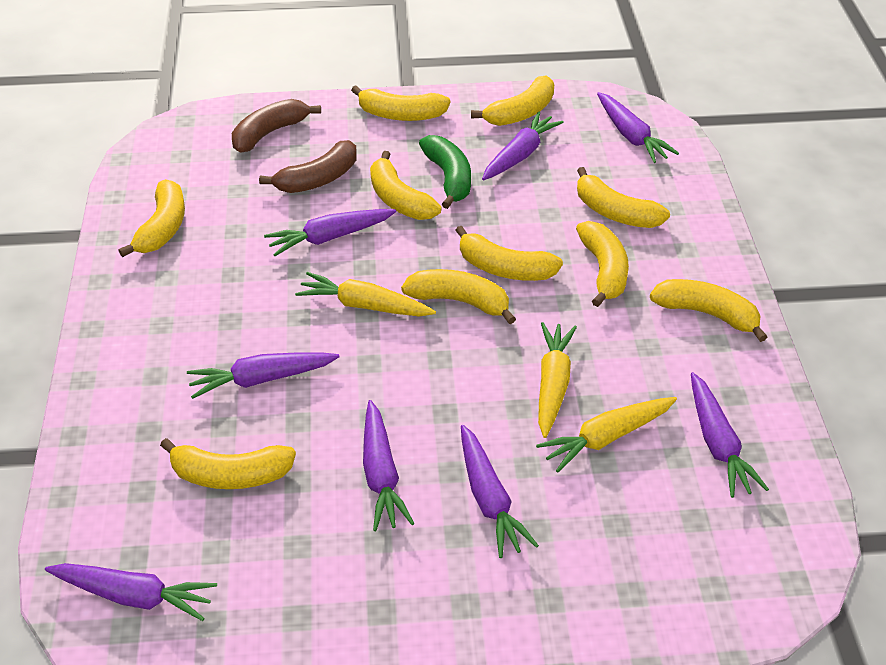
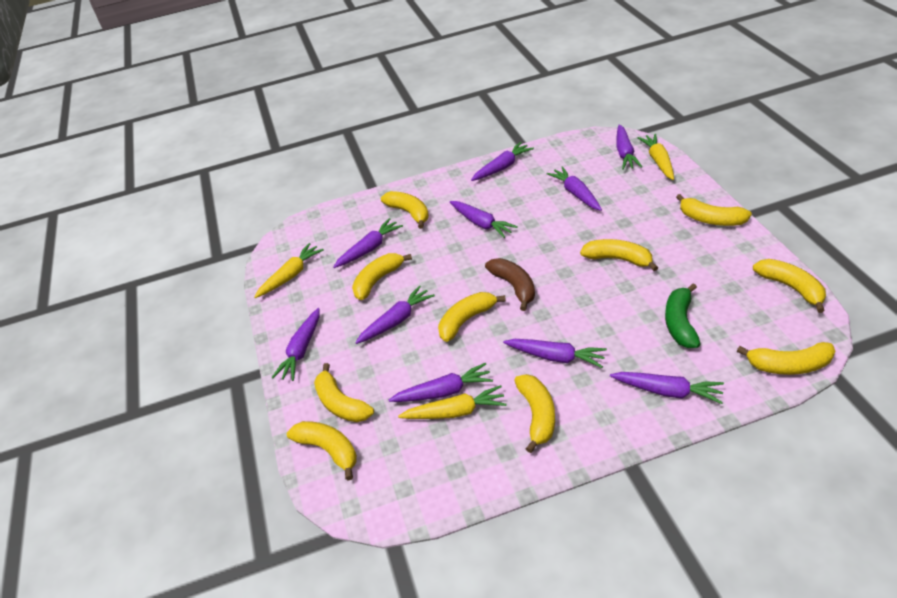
brown banana: 2 -> 1
purple carrot: 8 -> 10

